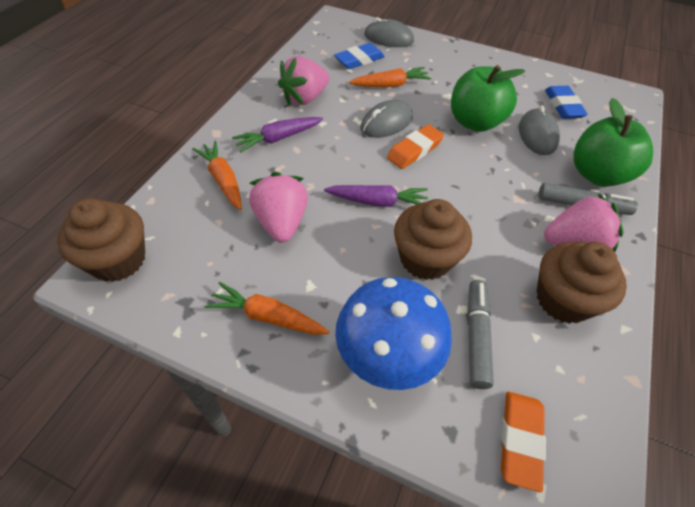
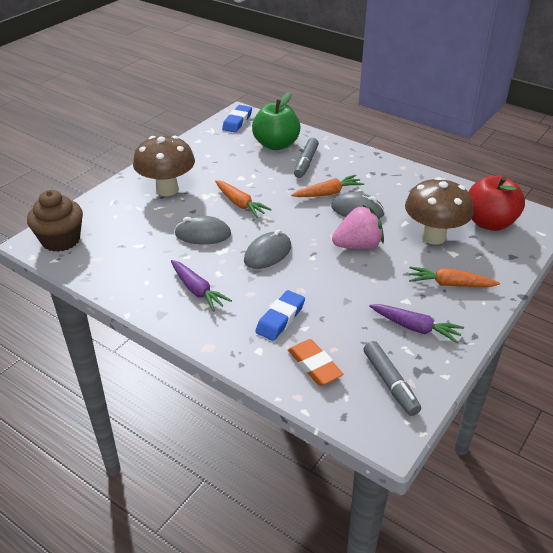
blue mushroom: 1 -> 0
brown cupcake: 3 -> 1
brown mushroom: 0 -> 2
green apple: 2 -> 1
orange eraser: 2 -> 1
pink strawberry: 3 -> 1
red apple: 0 -> 1

